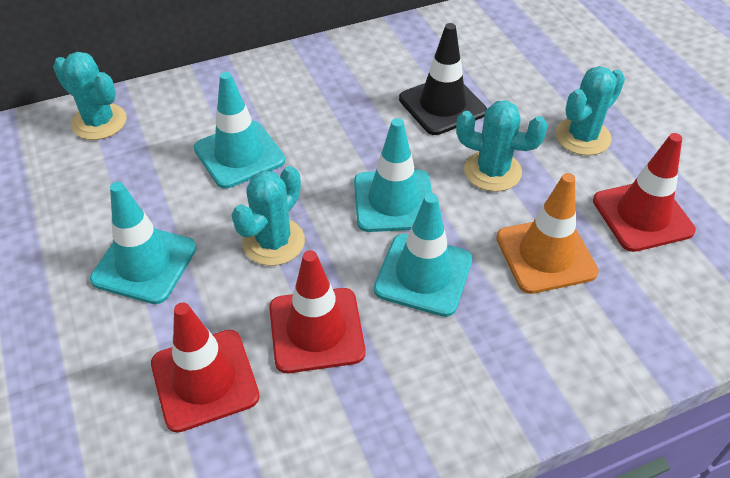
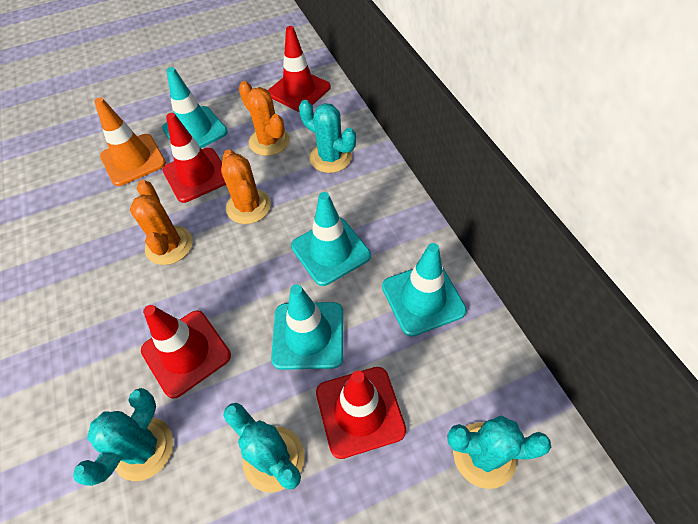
black traffic cone: 1 -> 0
orange cactus: 0 -> 3
red traffic cone: 3 -> 4

